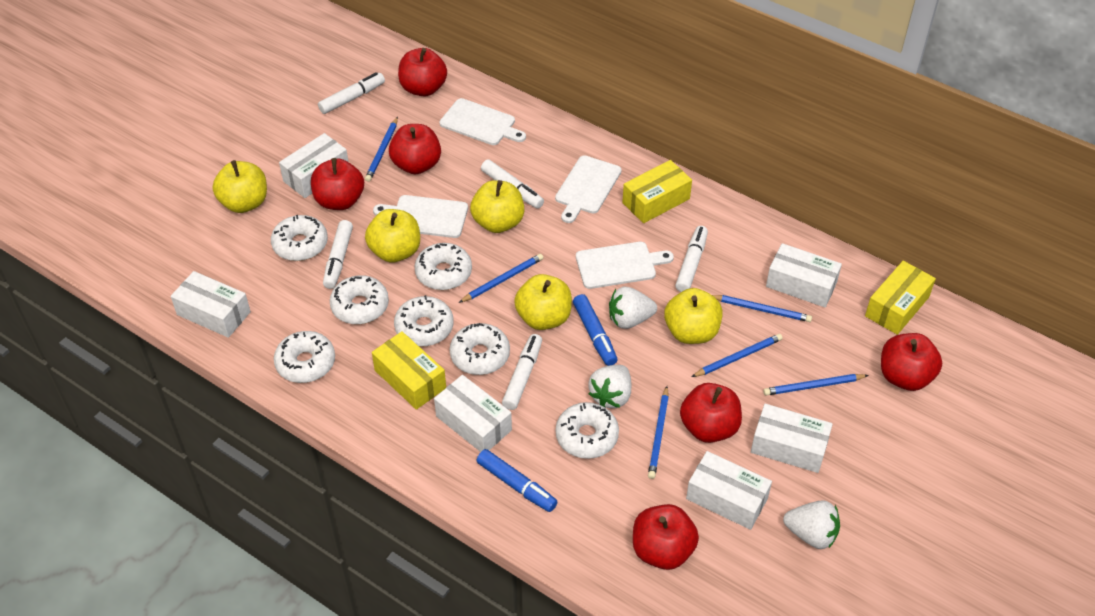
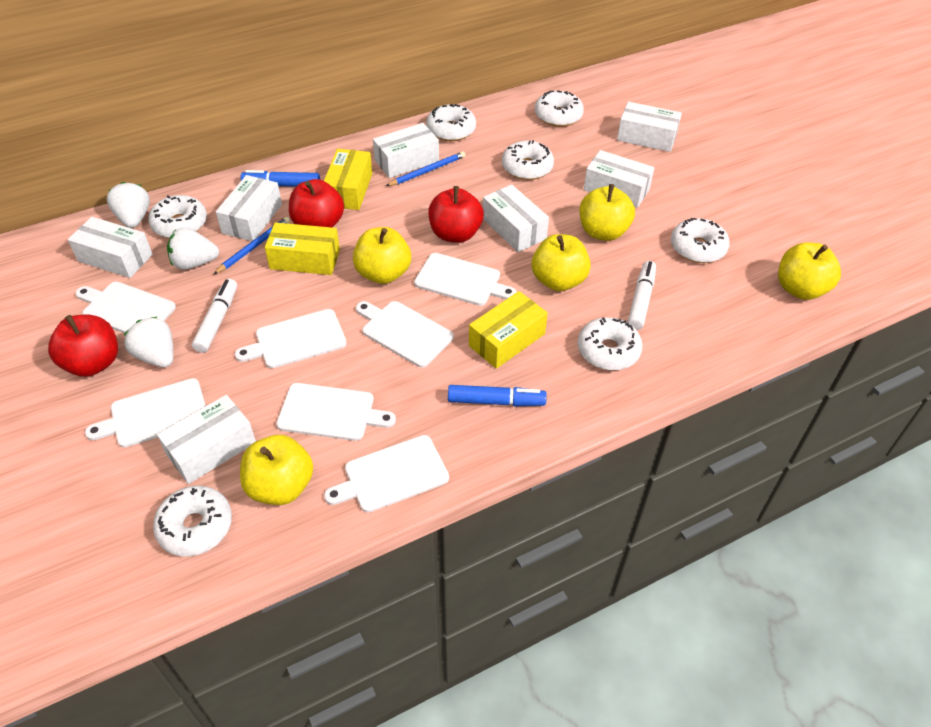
blue pencil: 6 -> 2
red apple: 6 -> 3
white box: 6 -> 7
white cutting board: 4 -> 7
white marker: 5 -> 2

